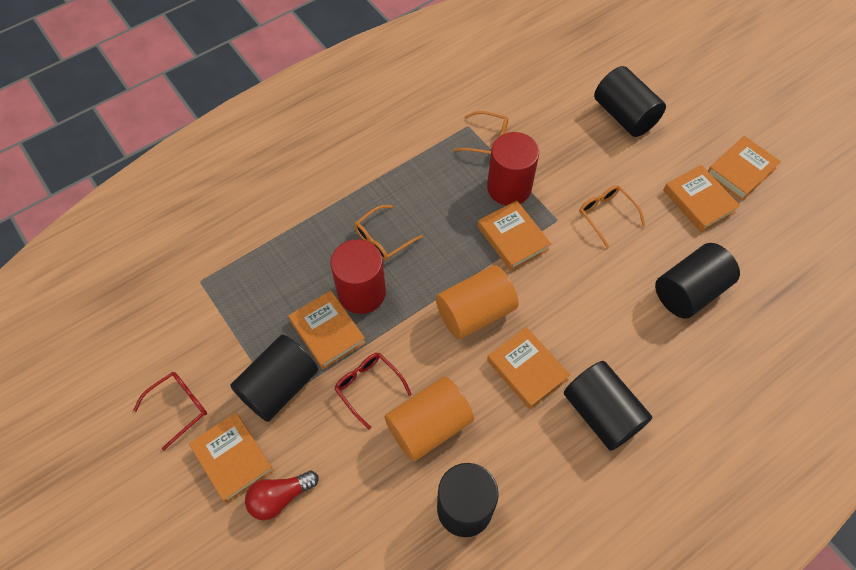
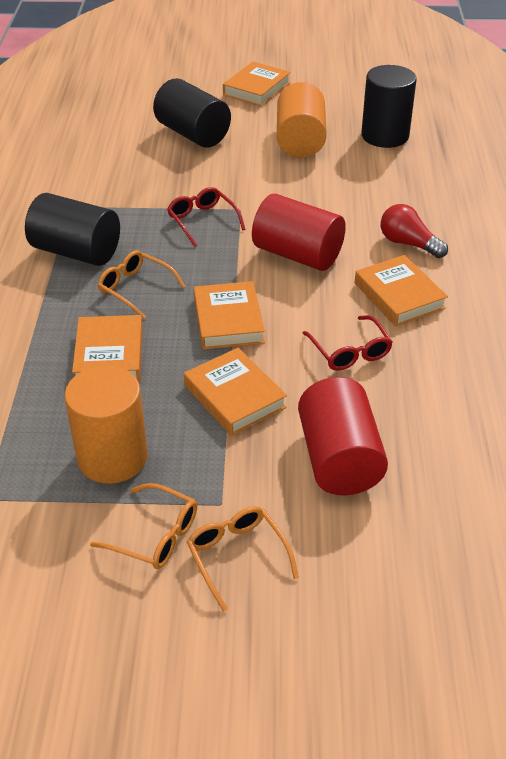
black cylinder: 5 -> 3
orange book: 6 -> 5

